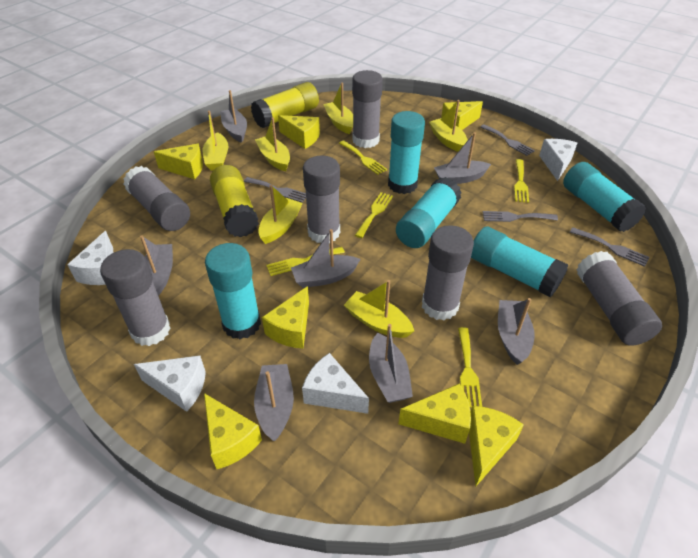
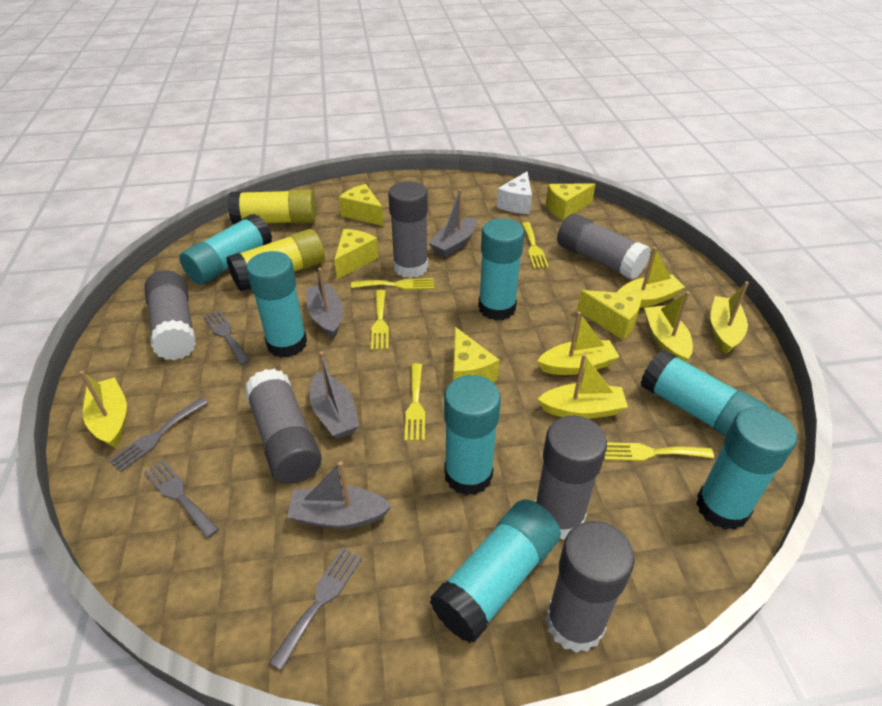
grey boat: 7 -> 4
turquoise glue stick: 5 -> 7
white cheese: 4 -> 1
yellow cheese: 7 -> 5

